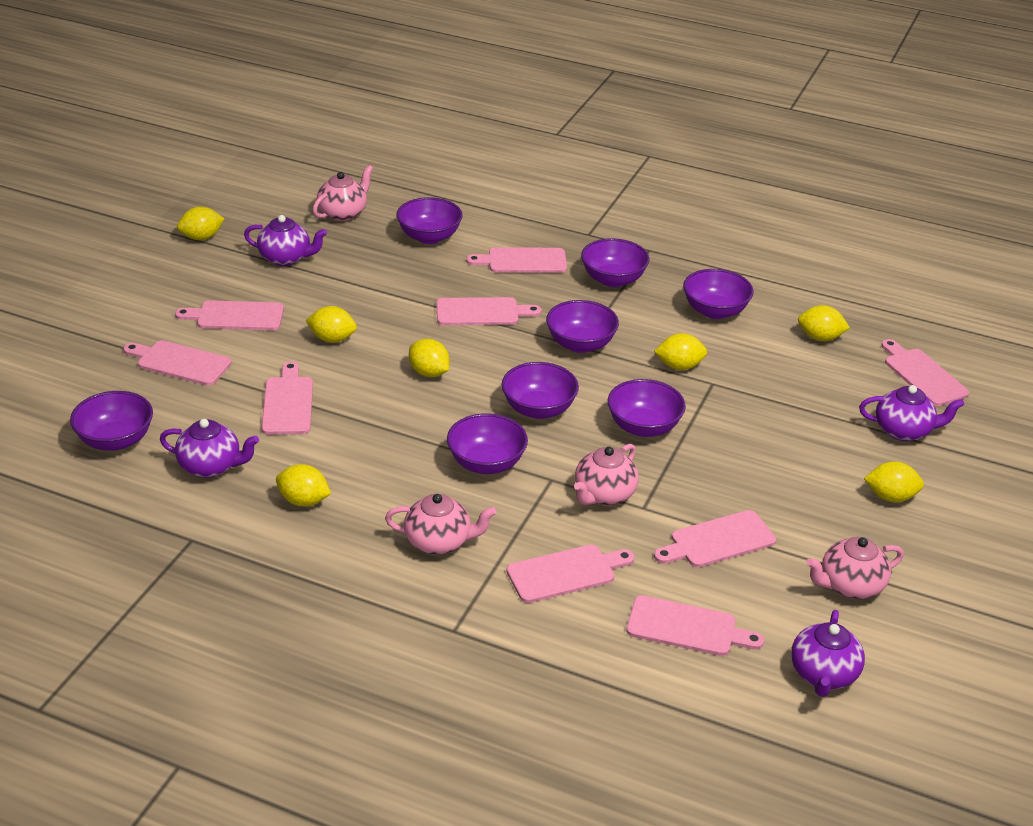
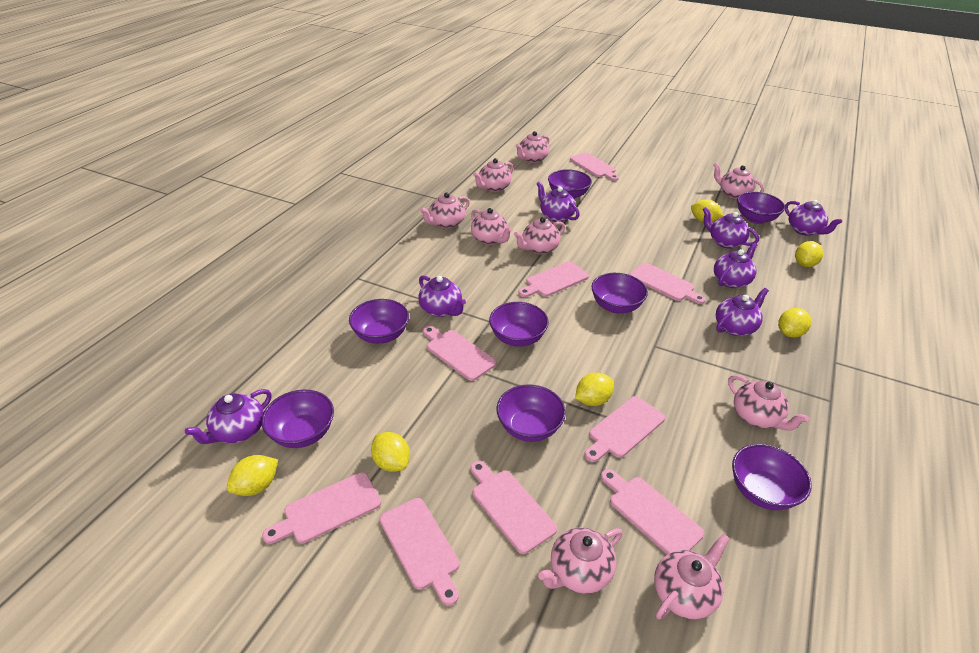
pink teapot: 4 -> 9
purple teapot: 4 -> 7
yellow lemon: 7 -> 6

